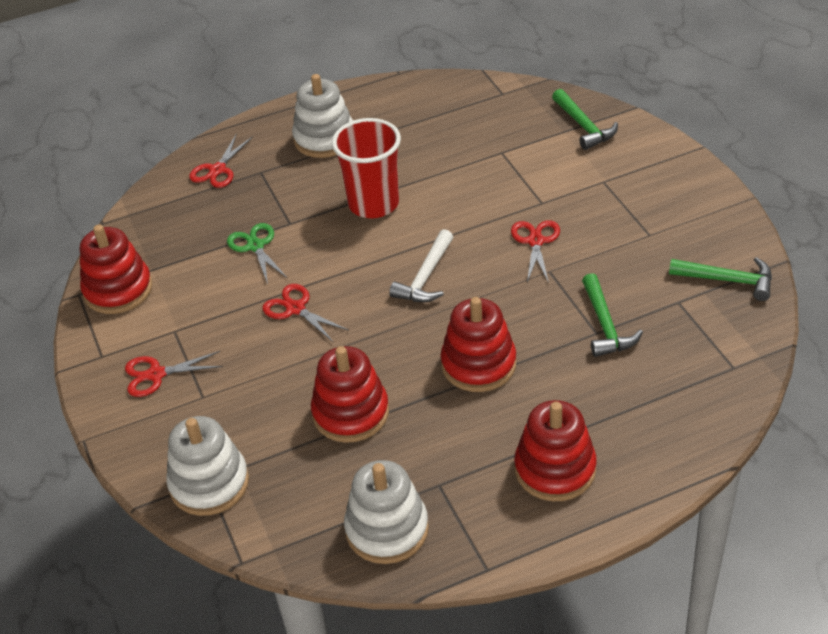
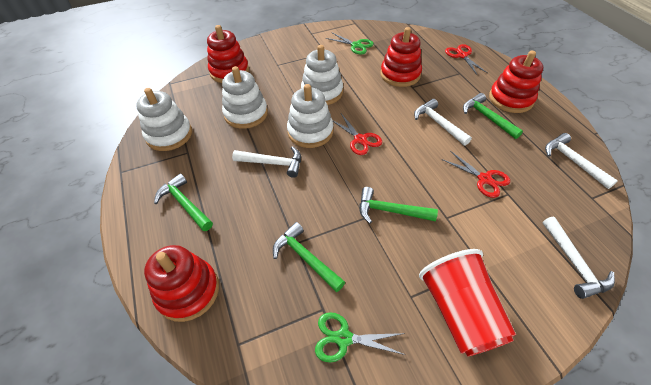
green hammer: 3 -> 4
green scissors: 1 -> 2
red scissors: 4 -> 3
white hammer: 1 -> 4
white stacking toy: 3 -> 4

